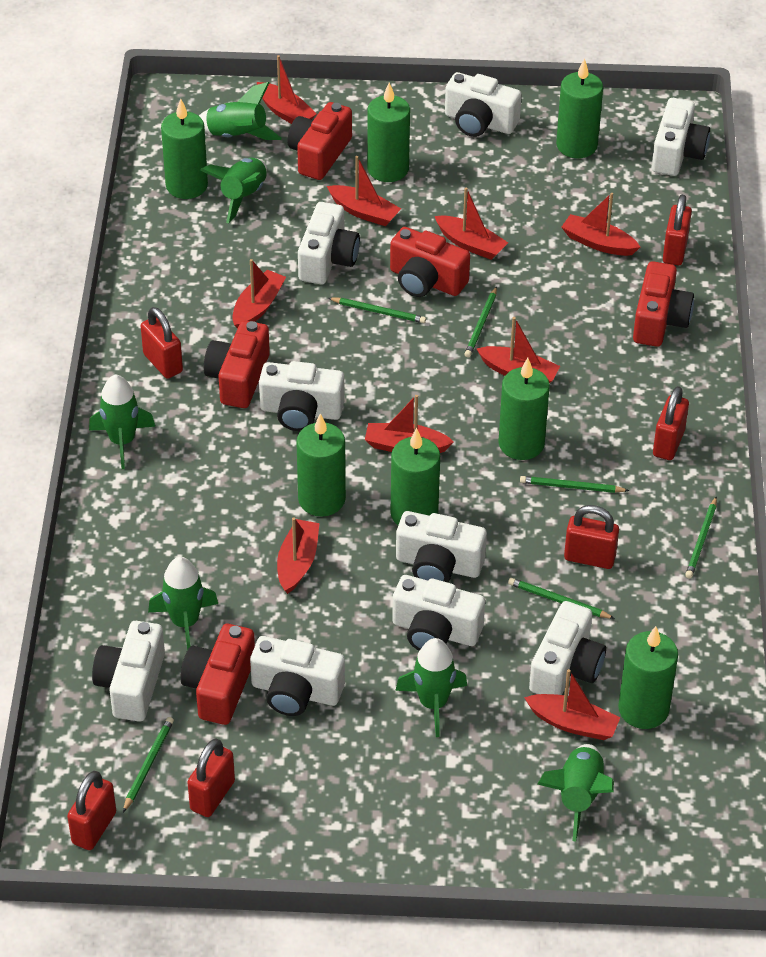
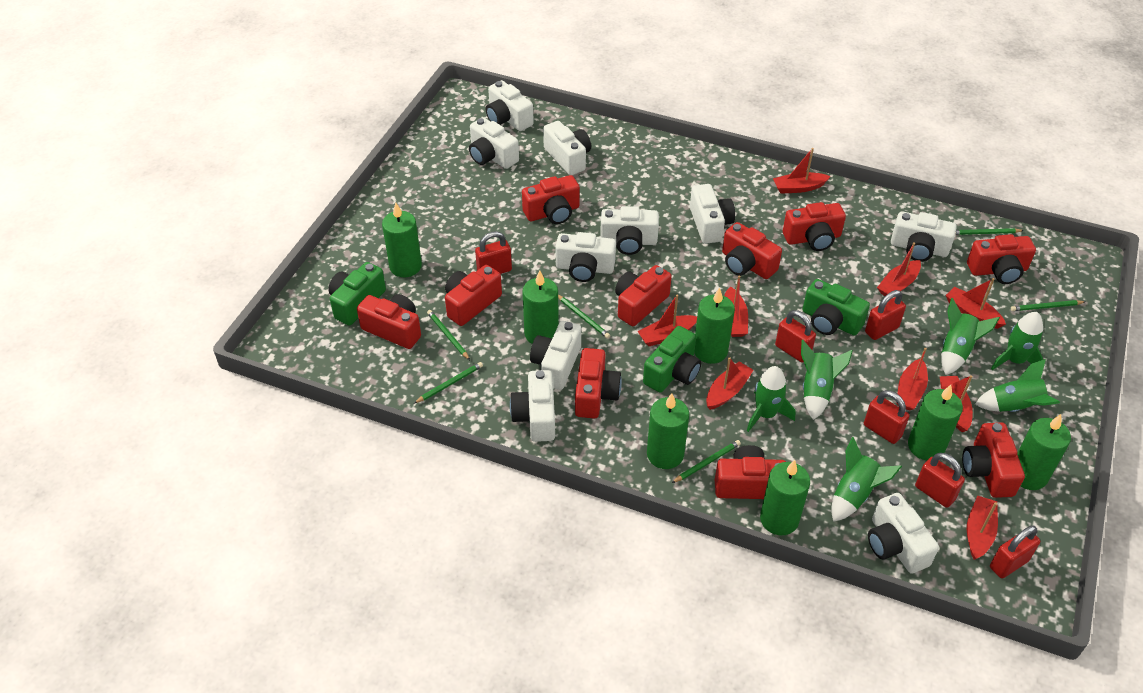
green camera: 0 -> 3
red camera: 5 -> 10
white camera: 9 -> 10

